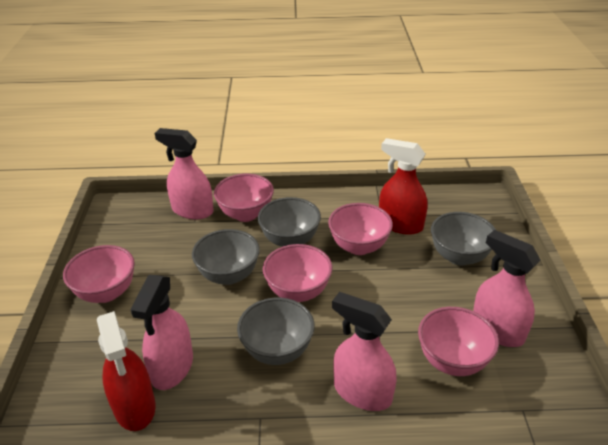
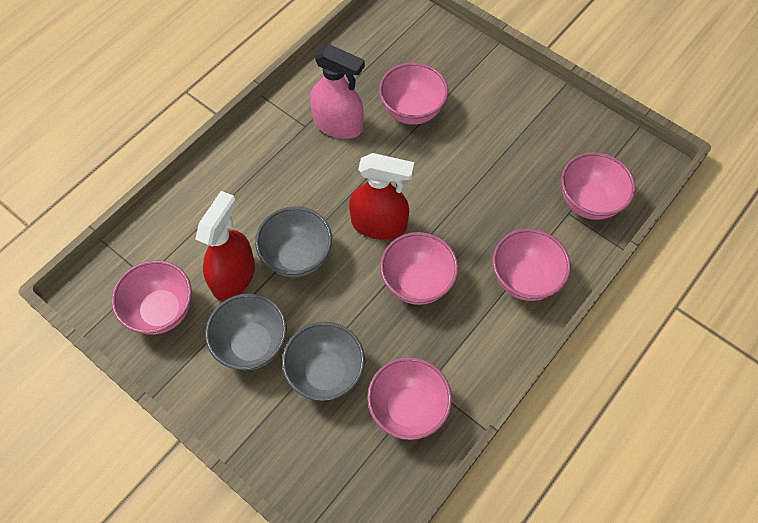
grey bowl: 4 -> 3
pink bowl: 5 -> 6
pink spray bottle: 4 -> 1

